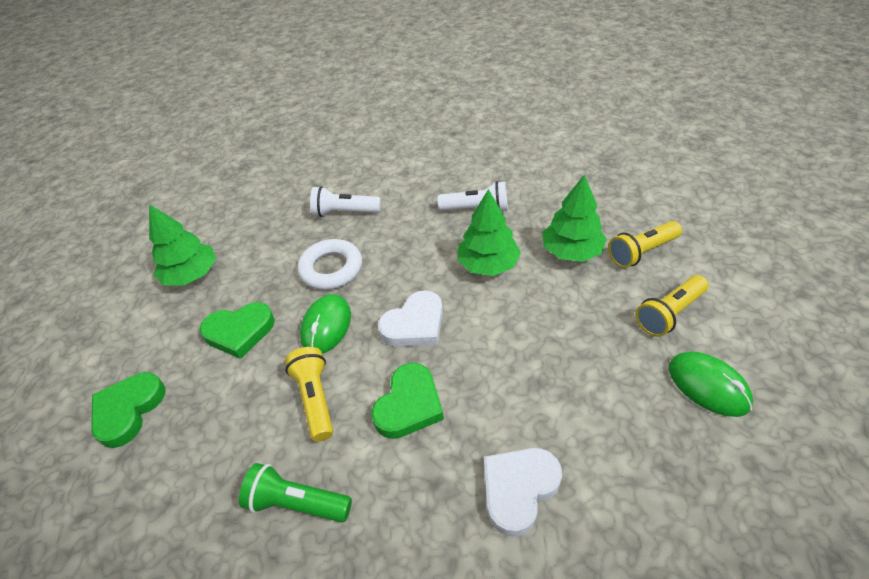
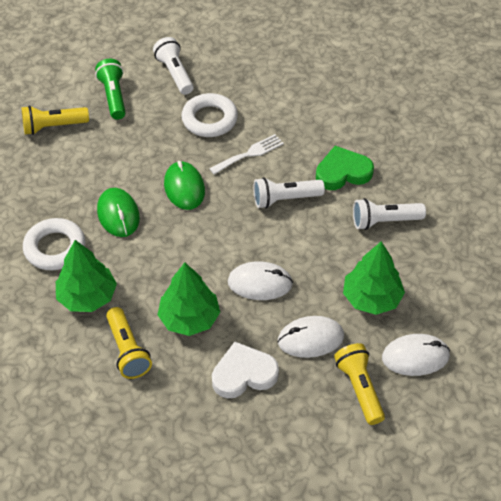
green heart: 3 -> 1
white flashlight: 2 -> 3
white fork: 0 -> 1
white heart: 2 -> 1
white mouse: 0 -> 3
white ring: 1 -> 2

